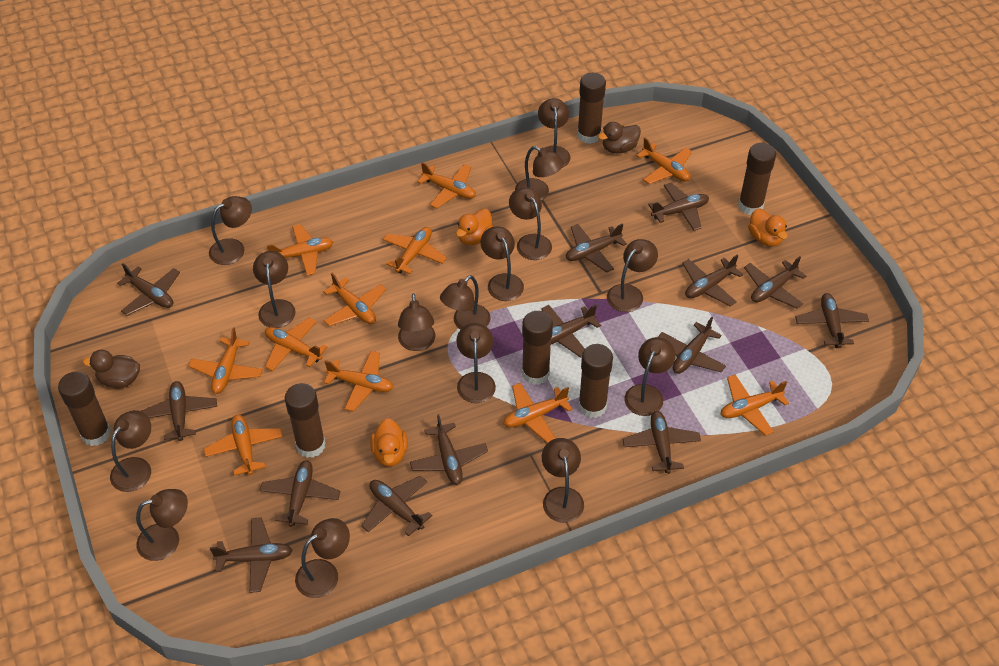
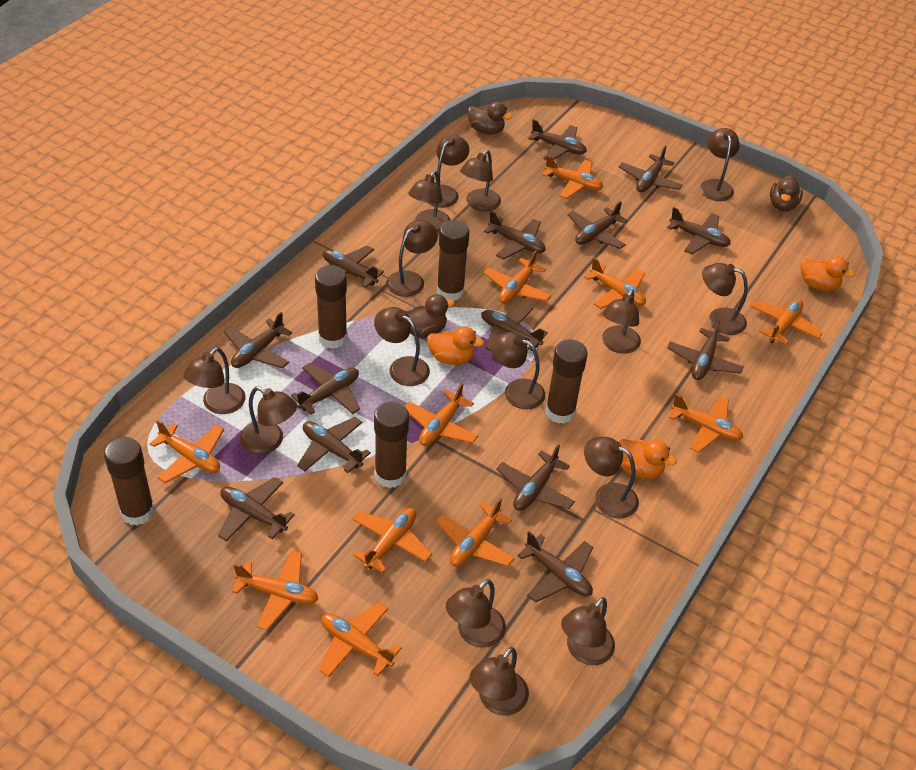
brown duck: 2 -> 3
brown glue stick: 6 -> 5

